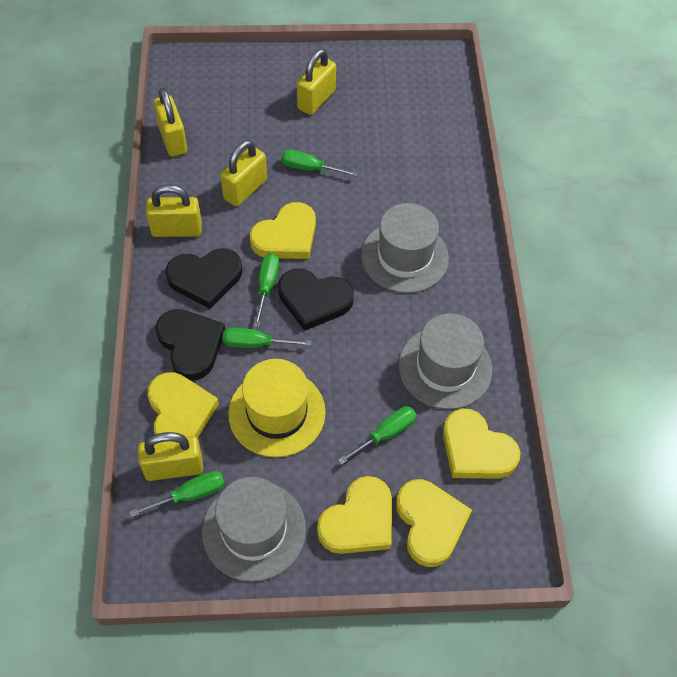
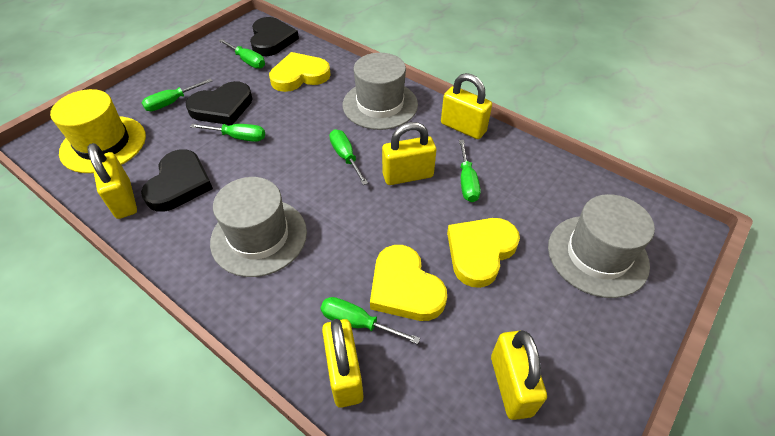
green screwdriver: 5 -> 6
yellow heart: 5 -> 3

